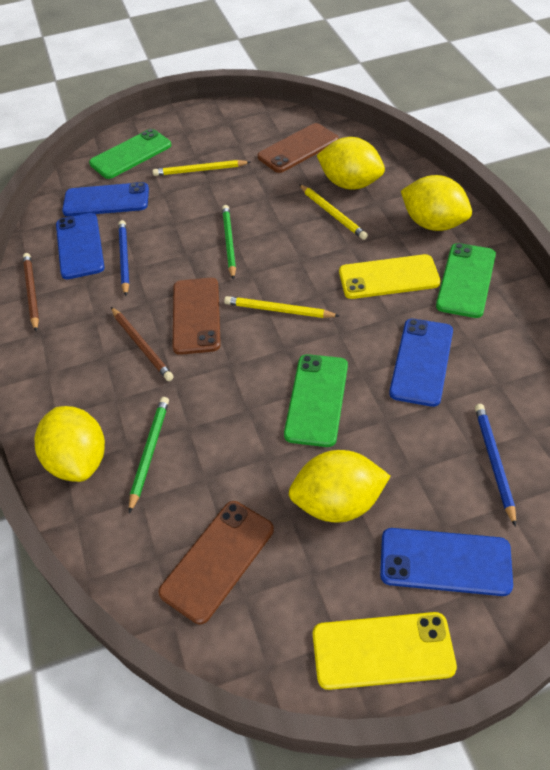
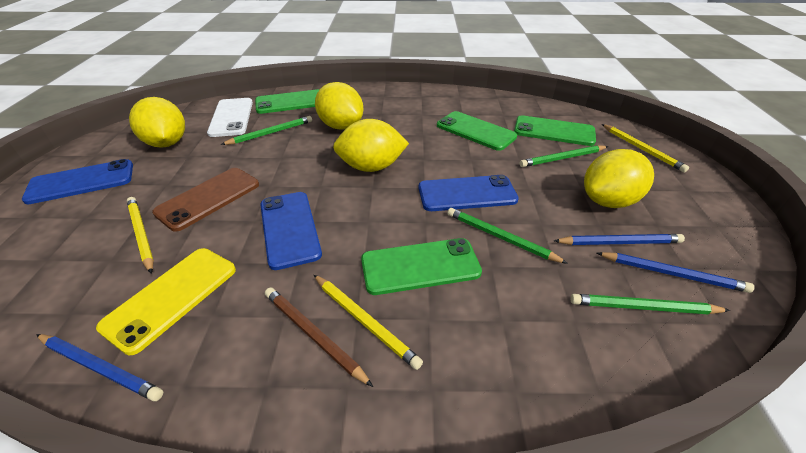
blue pencil: 2 -> 3
blue phone: 4 -> 3
brown pencil: 2 -> 1
brown phone: 3 -> 1
green pencil: 2 -> 4
green phone: 3 -> 4
white phone: 0 -> 1
yellow phone: 2 -> 1

